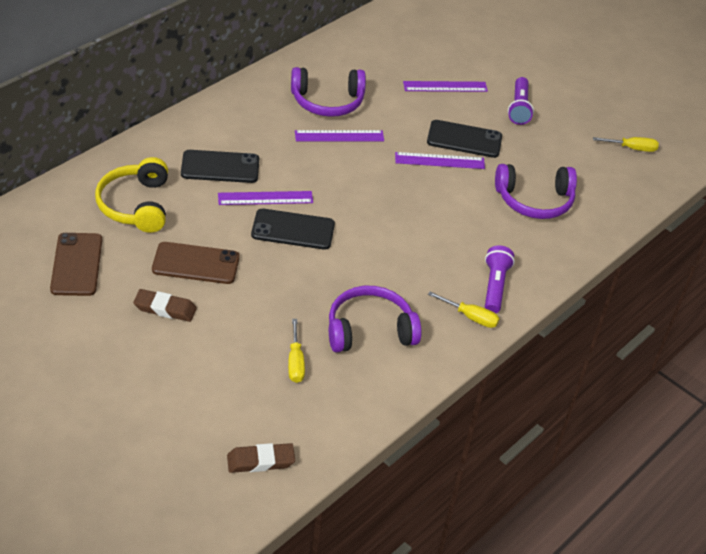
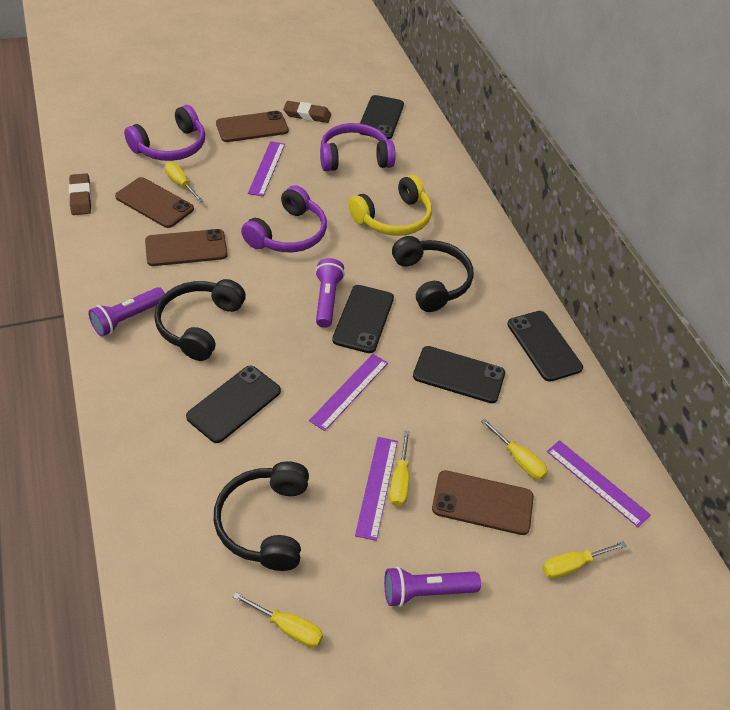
black headphones: 0 -> 3
black phone: 3 -> 5
brown phone: 2 -> 4
purple flashlight: 2 -> 3
yellow screwdriver: 3 -> 5

